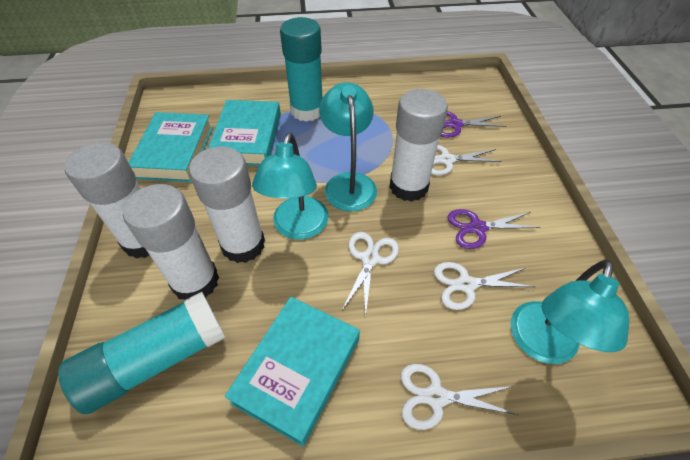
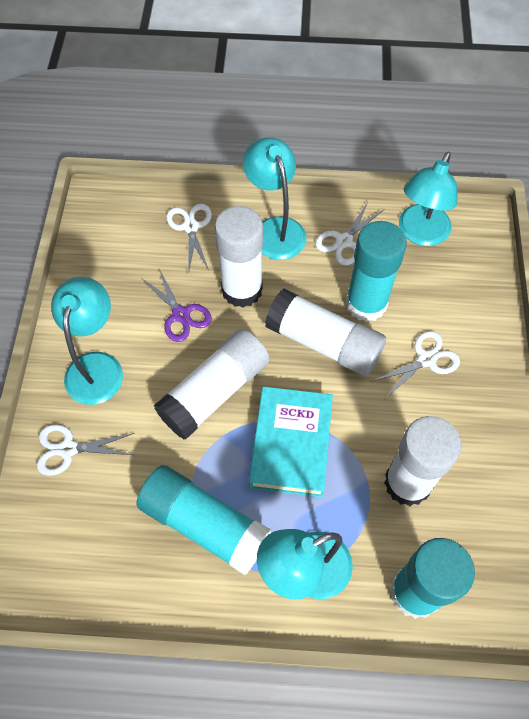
purple scissors: 2 -> 1
turquoise book: 3 -> 1
turquoise glue stick: 2 -> 3
turquoise lamp: 3 -> 4

